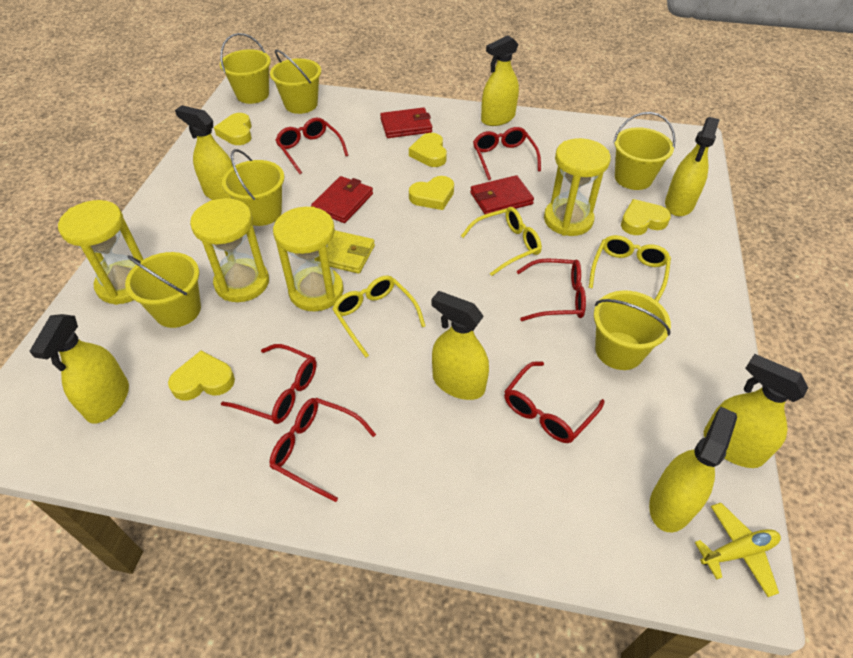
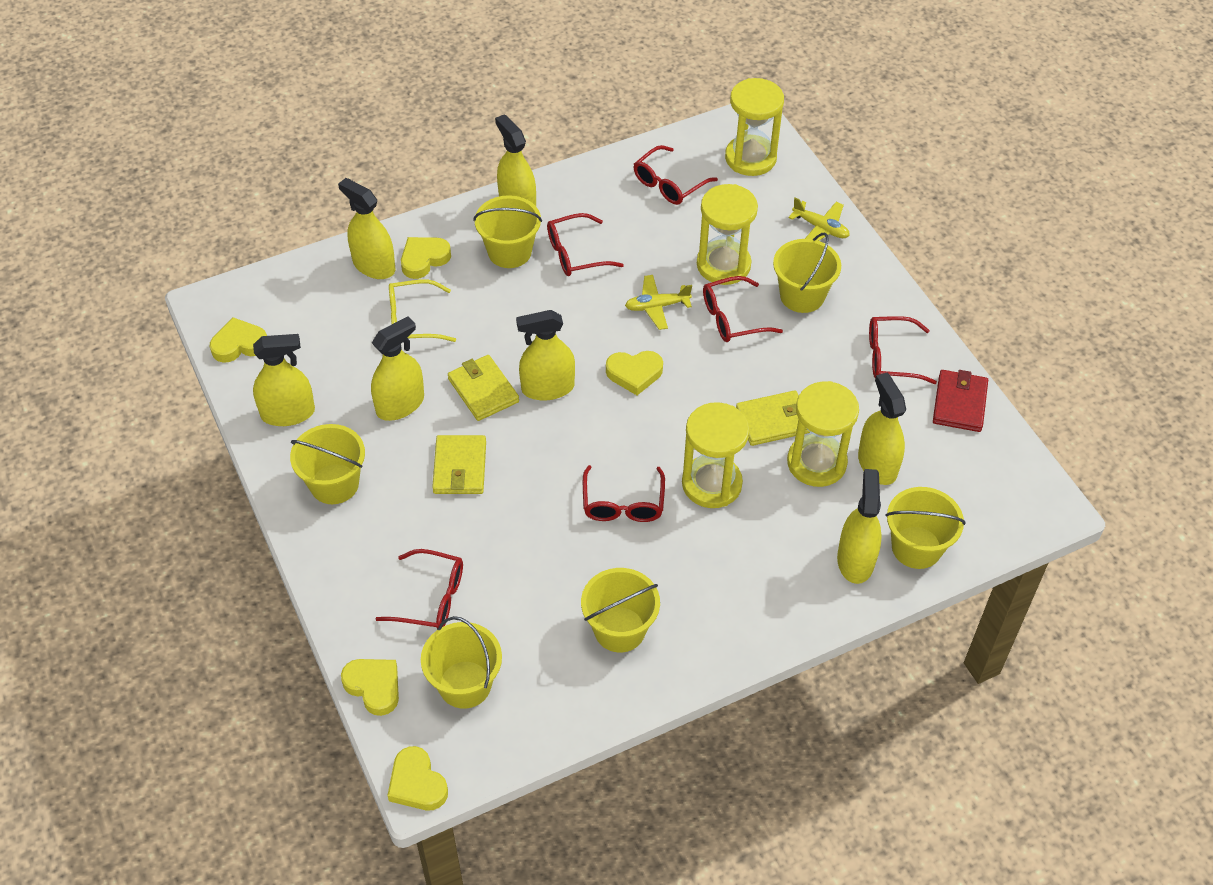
red wallet: 3 -> 1
yellow glasses: 3 -> 1
yellow plane: 1 -> 2
yellow wallet: 1 -> 3

